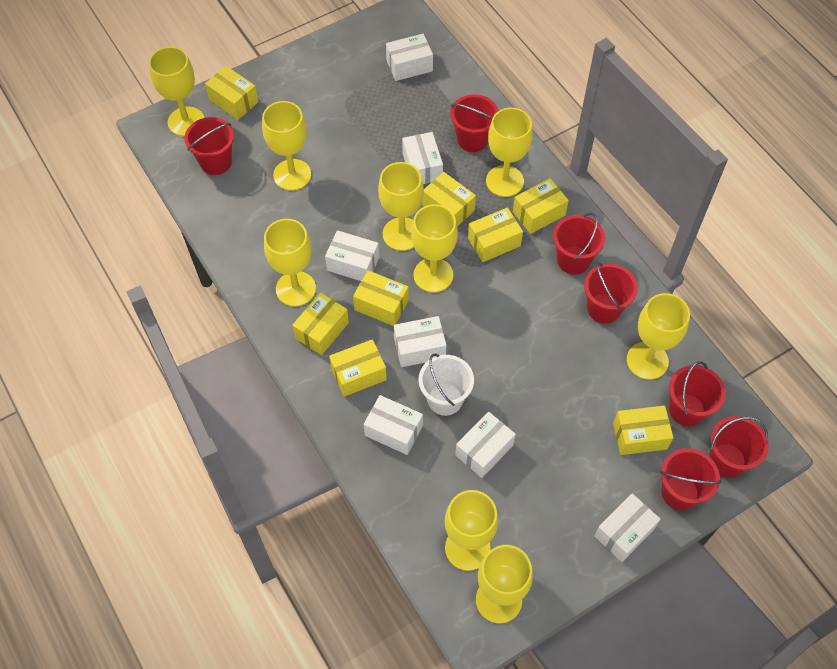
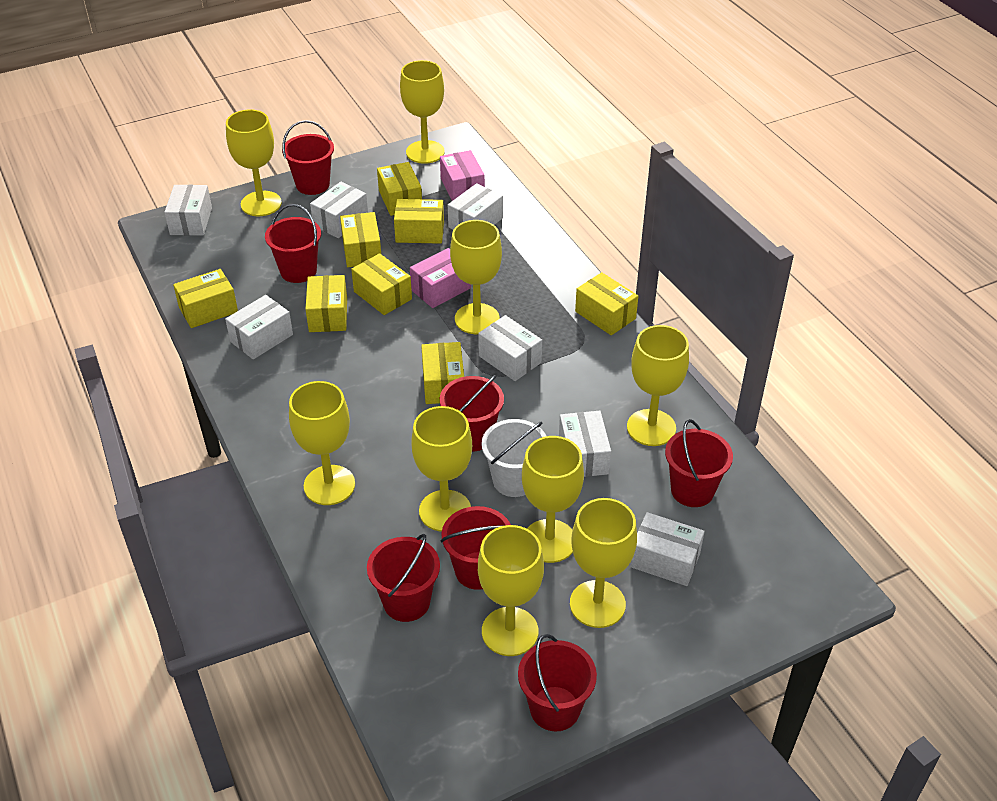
pink box: 0 -> 2

